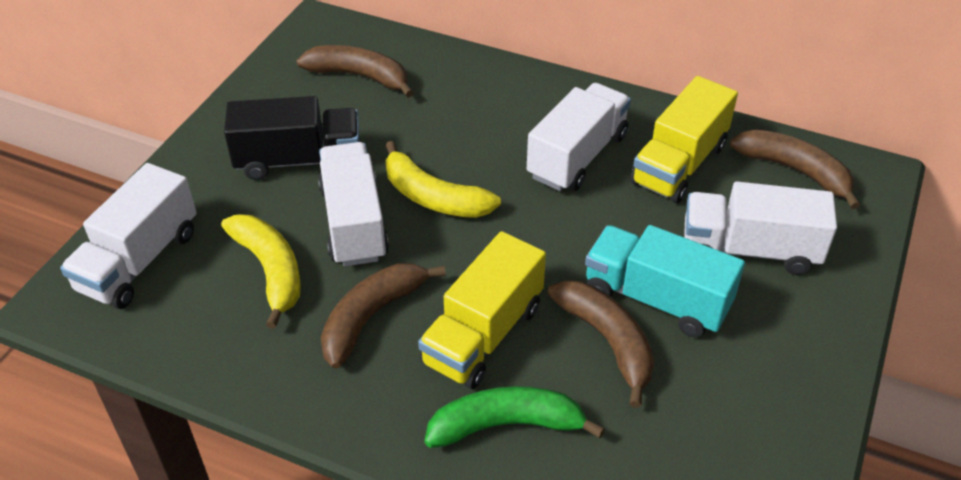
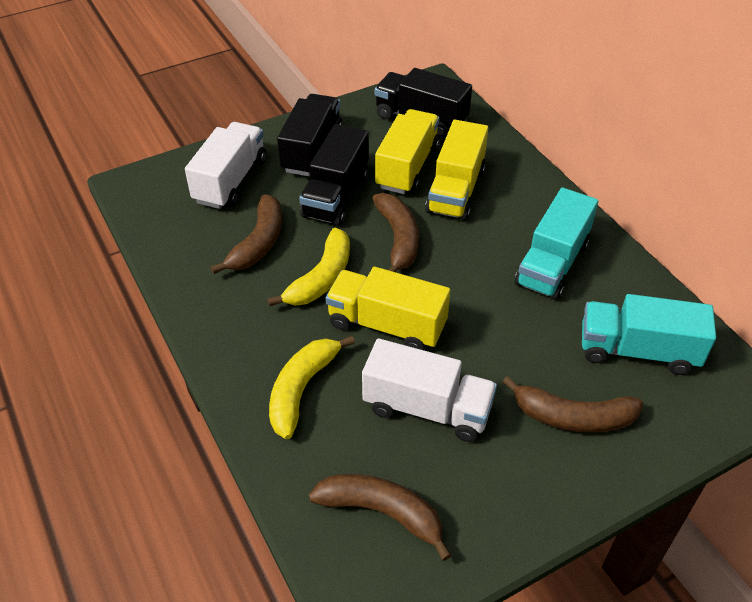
black truck: 1 -> 3
green banana: 1 -> 0
turquoise truck: 1 -> 2
white truck: 4 -> 2
yellow truck: 2 -> 3

